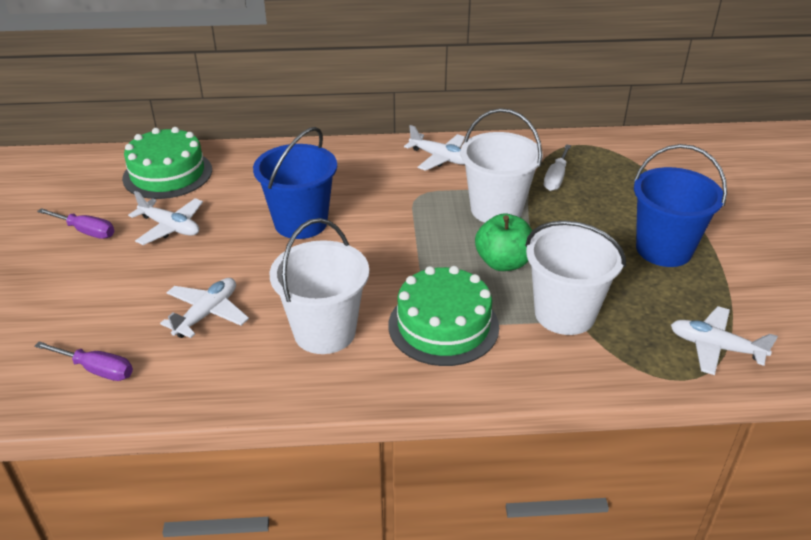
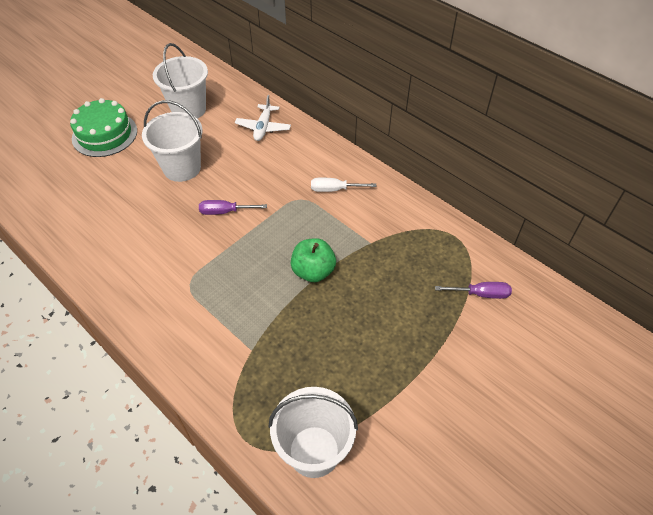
blue bucket: 2 -> 0
green cake: 2 -> 1
white plane: 4 -> 1

